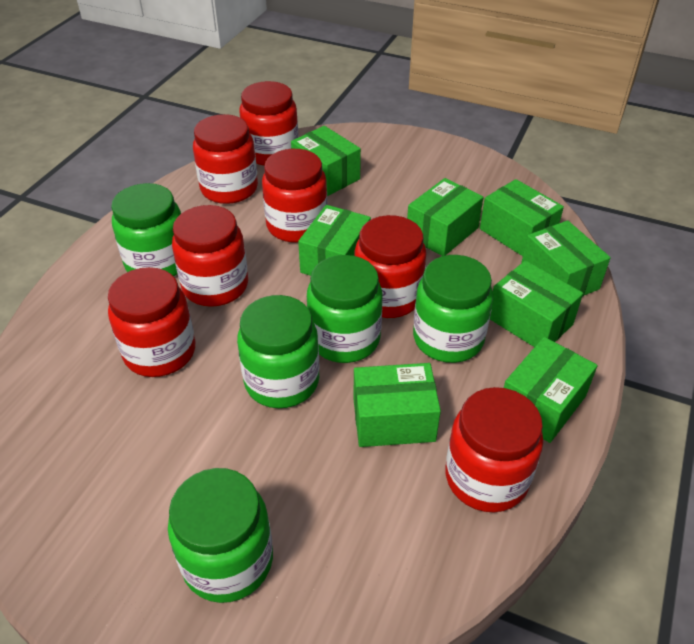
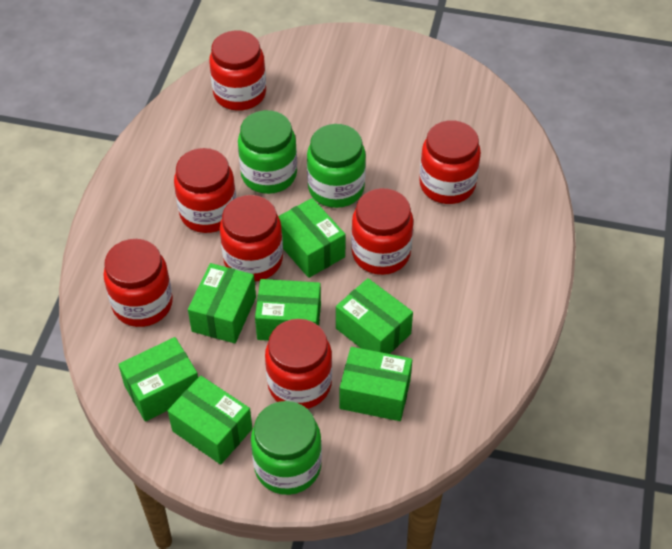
green box: 8 -> 7
green jar: 5 -> 3

